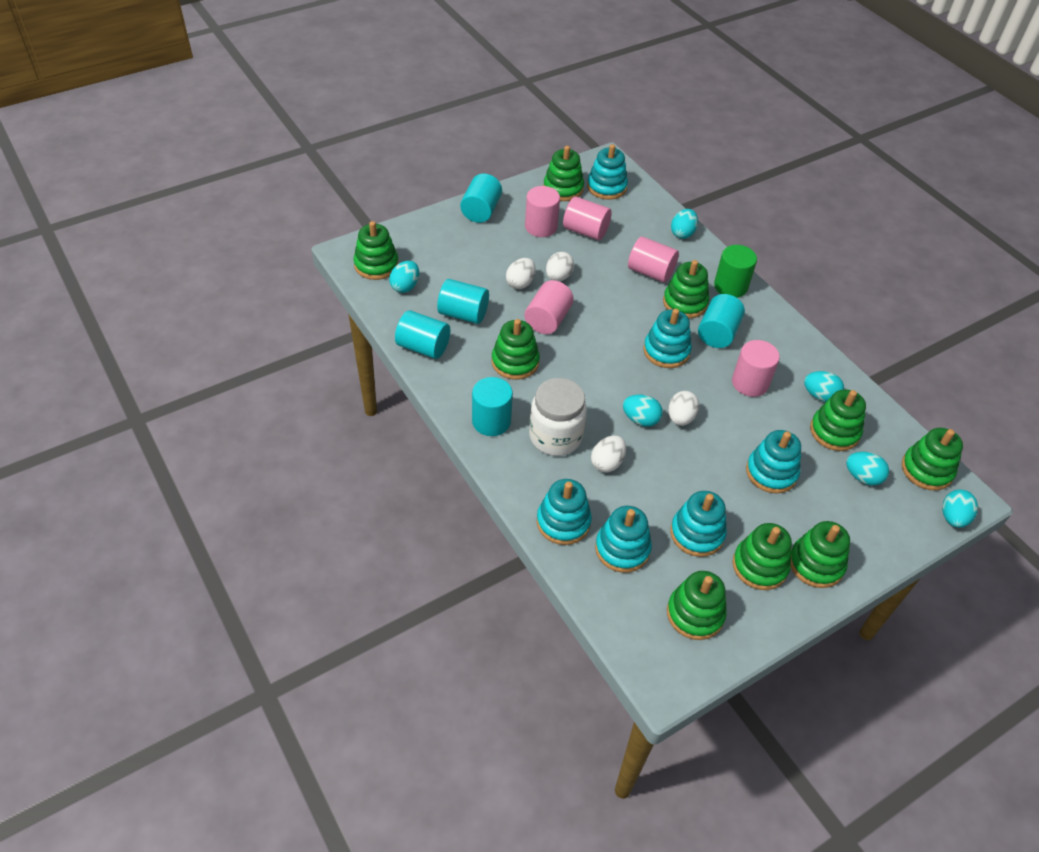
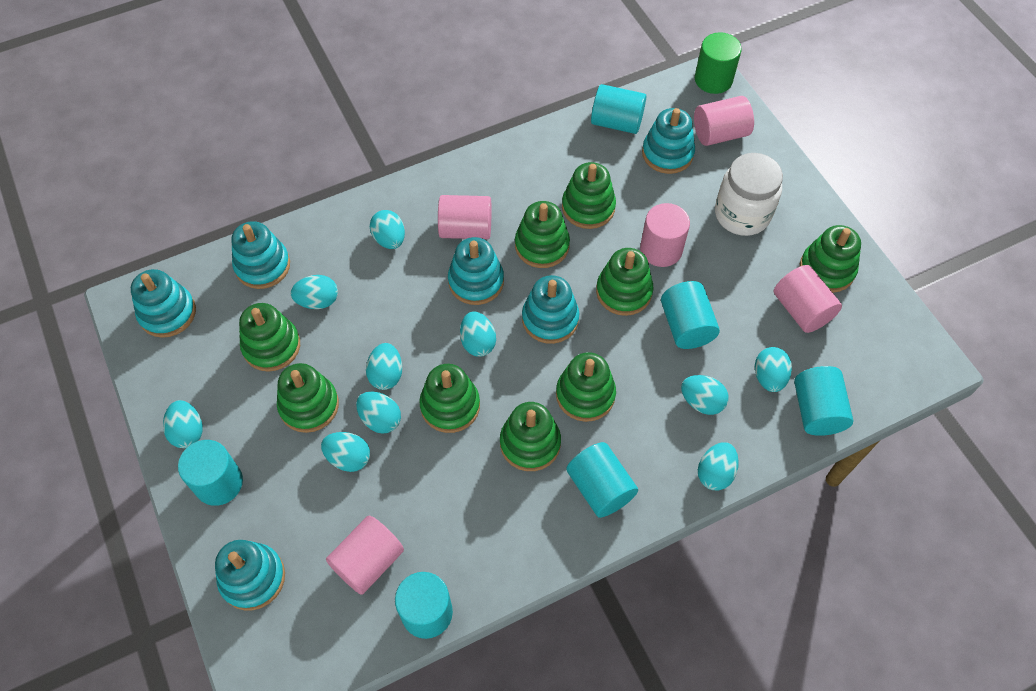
turquoise cylinder: 5 -> 6
turquoise egg: 6 -> 10
white egg: 4 -> 0

